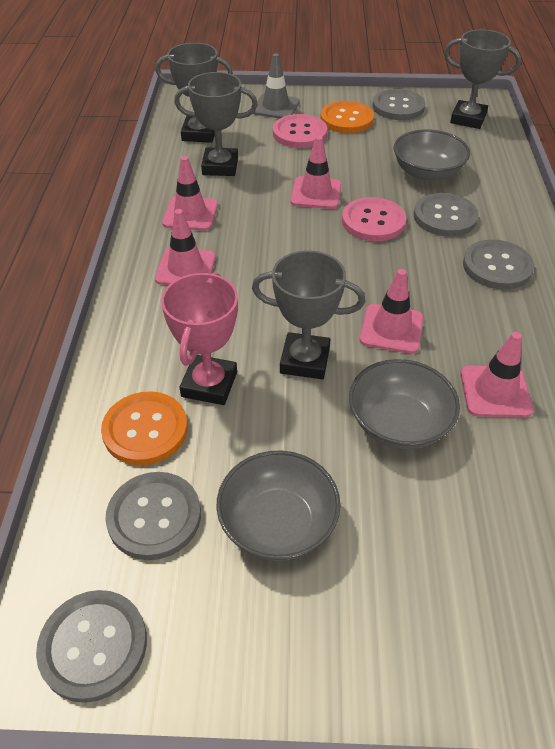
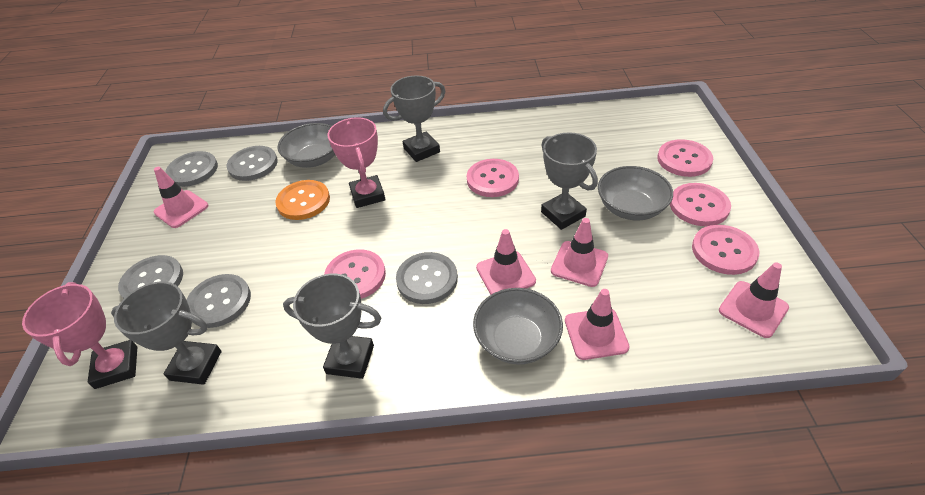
grey traffic cone: 1 -> 0
orange button: 2 -> 1
pink button: 2 -> 5
pink trophy: 1 -> 2

